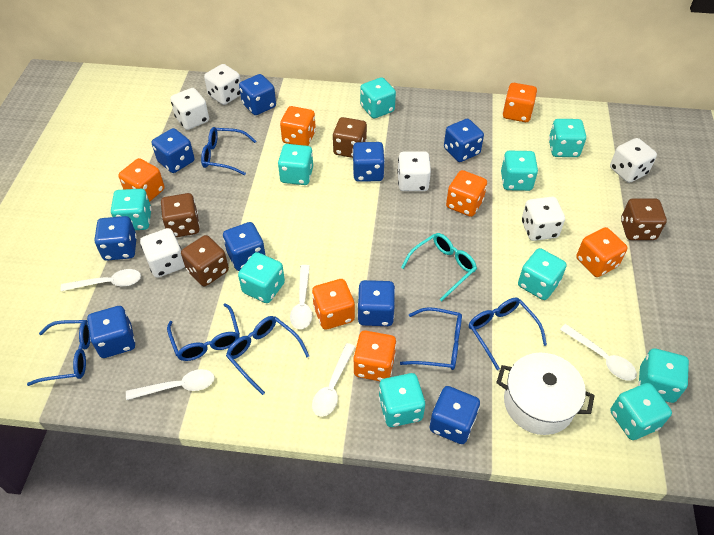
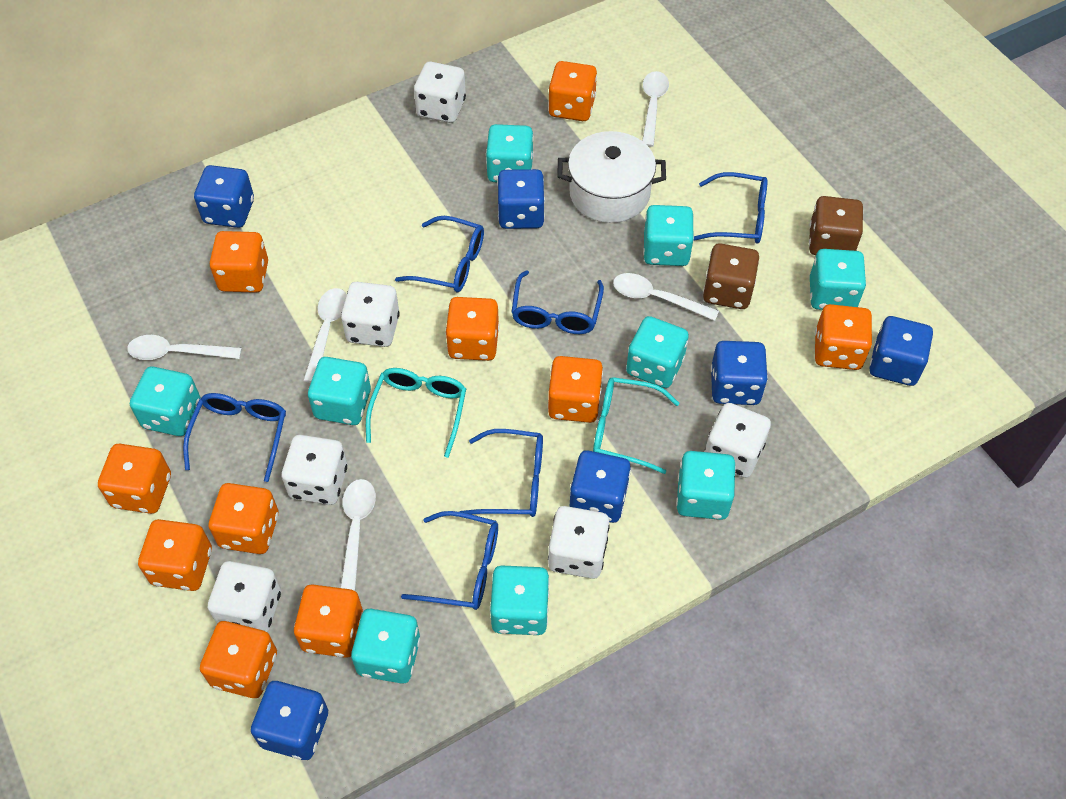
blue dice: 9 -> 6
brown dice: 4 -> 2
orange dice: 7 -> 10
turquoise dice: 10 -> 9
turquoise glasses: 1 -> 2

